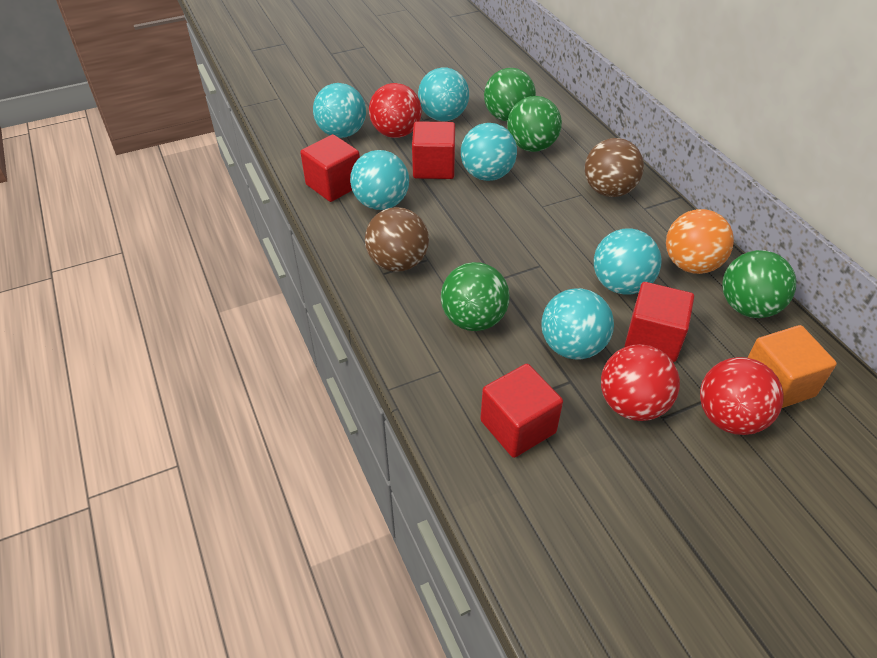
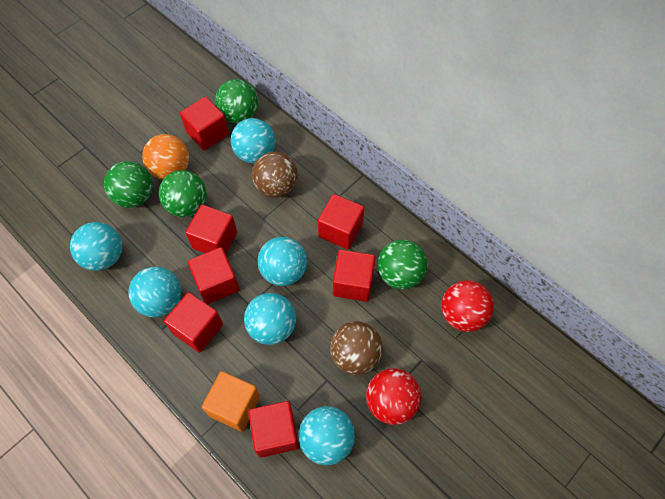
red ball: 3 -> 2
red cube: 4 -> 7

